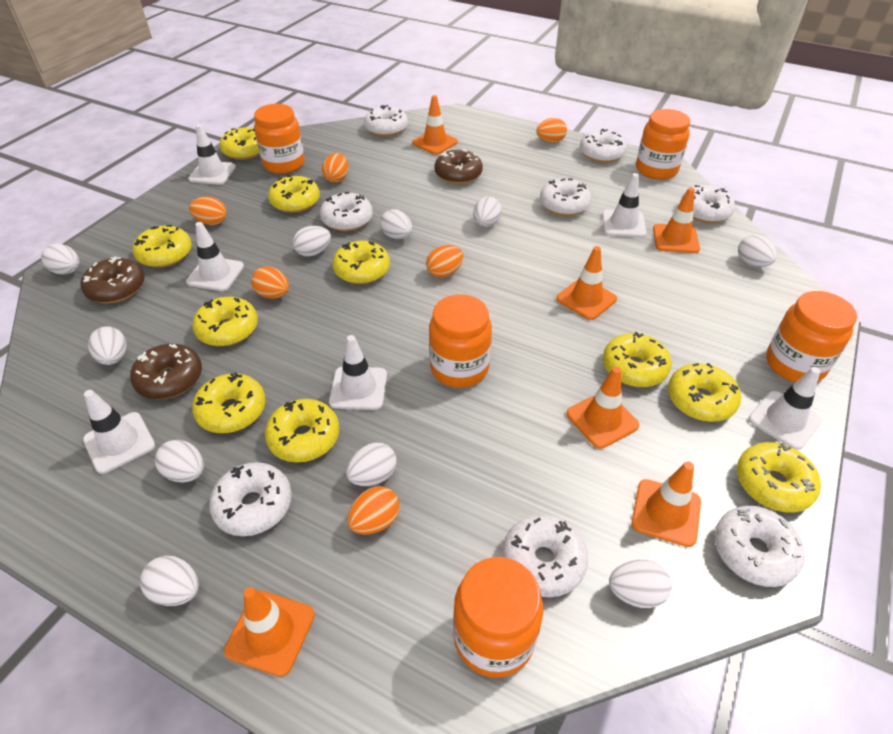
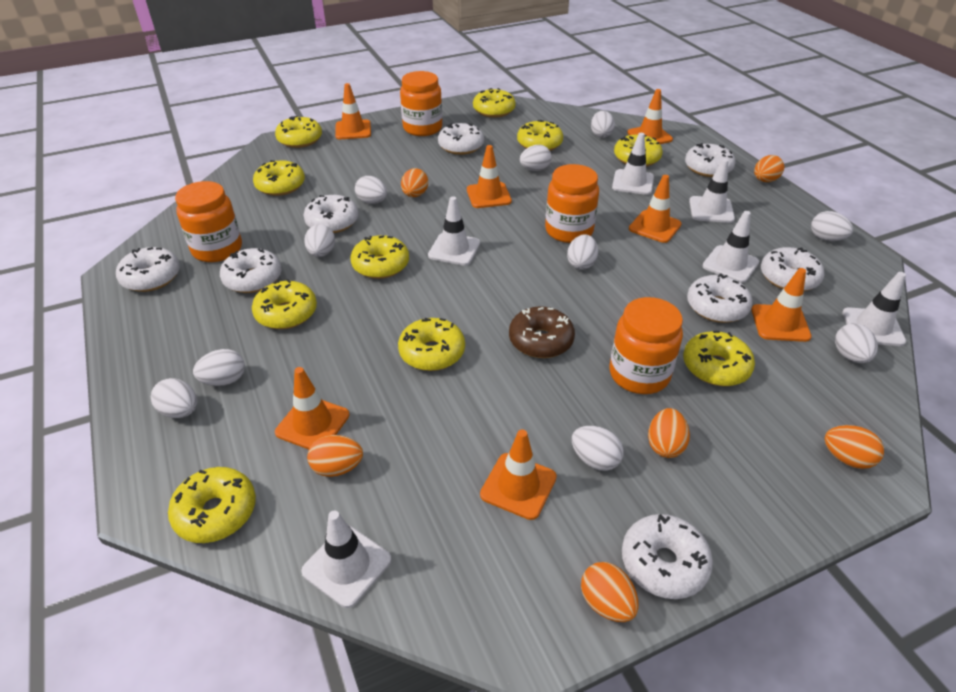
brown donut: 3 -> 1
orange jar: 5 -> 4
orange traffic cone: 6 -> 7

